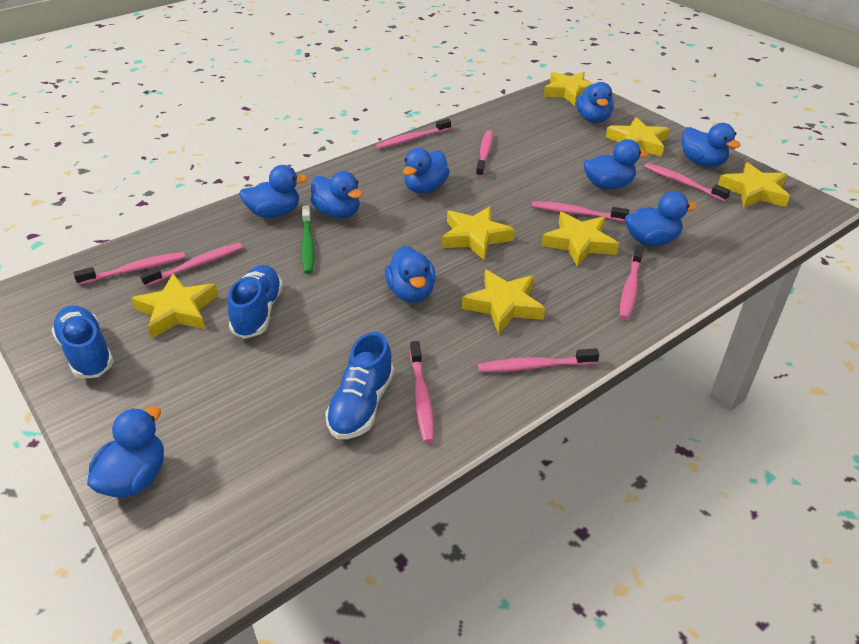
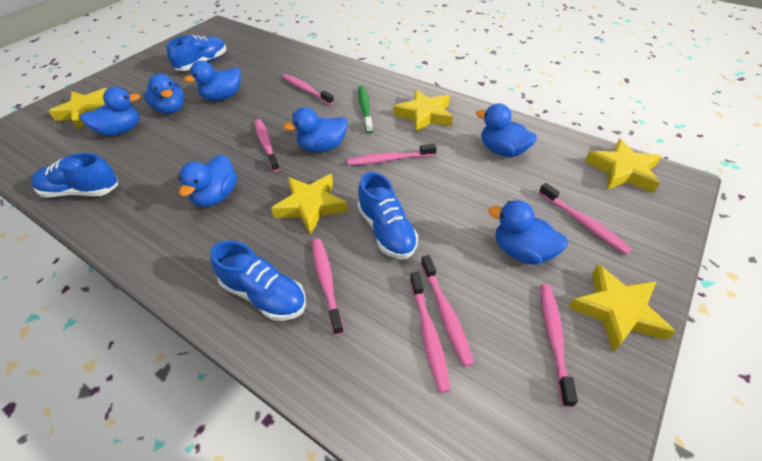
blue duck: 9 -> 7
blue shoe: 3 -> 4
pink toothbrush: 9 -> 8
yellow star: 7 -> 5

